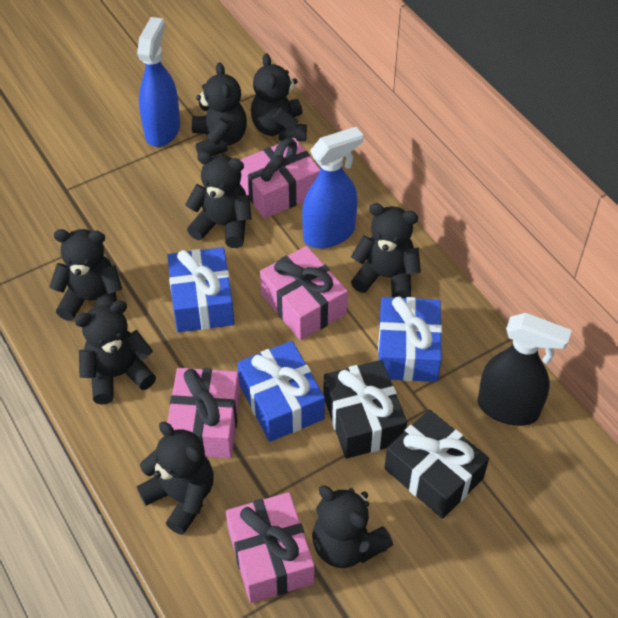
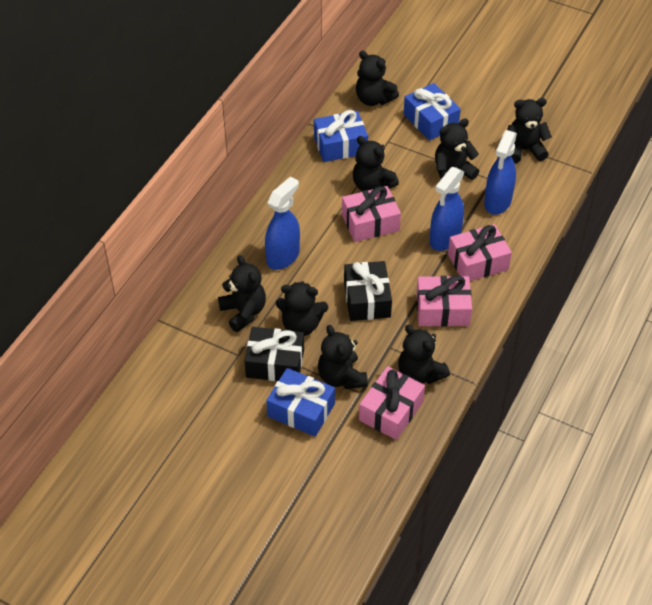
black spray bottle: 1 -> 0
blue spray bottle: 2 -> 3

